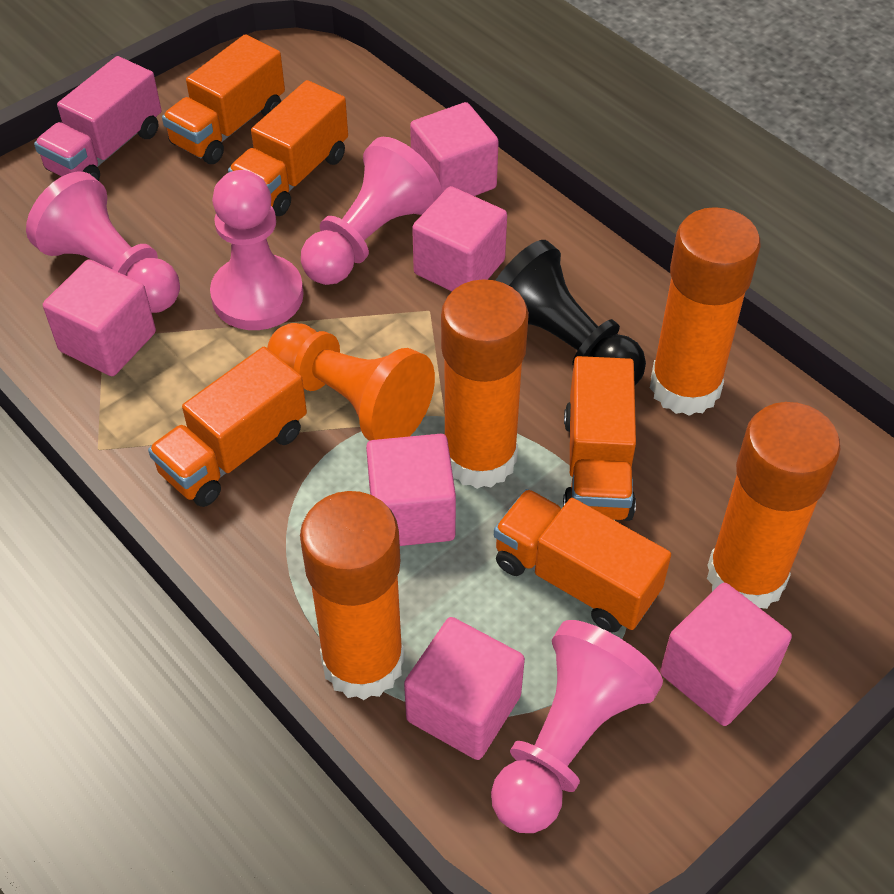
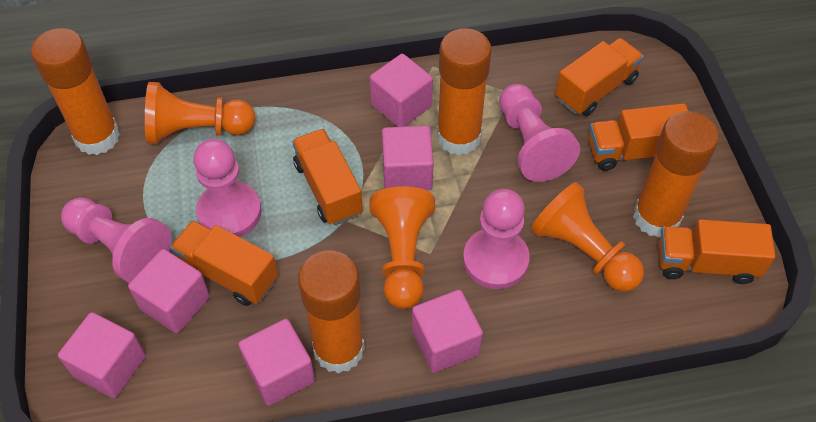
black pawn: 1 -> 0
orange pawn: 1 -> 3
pink truck: 1 -> 0

